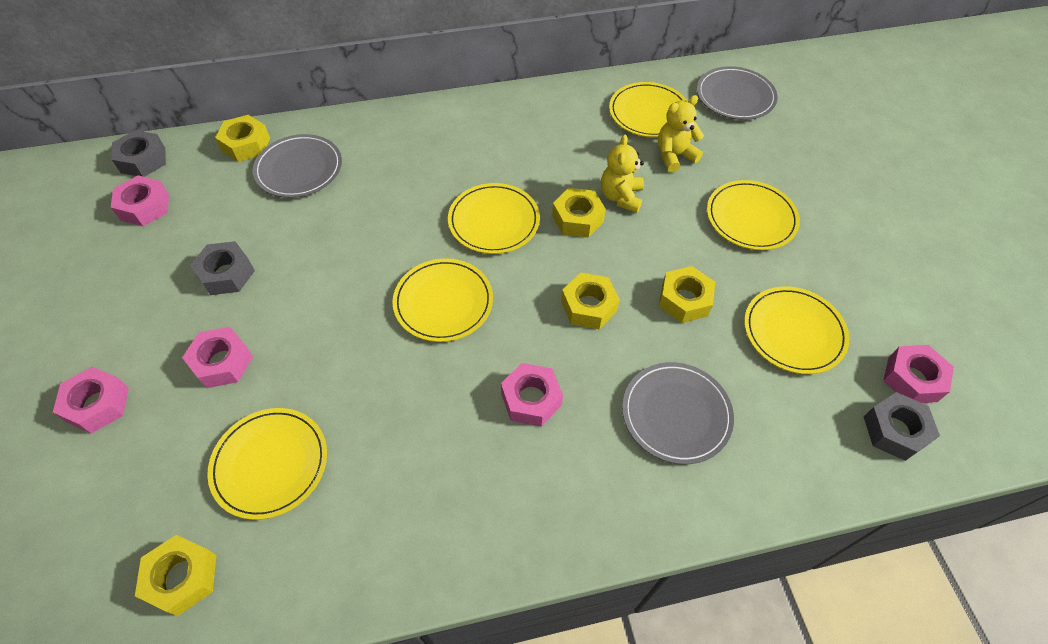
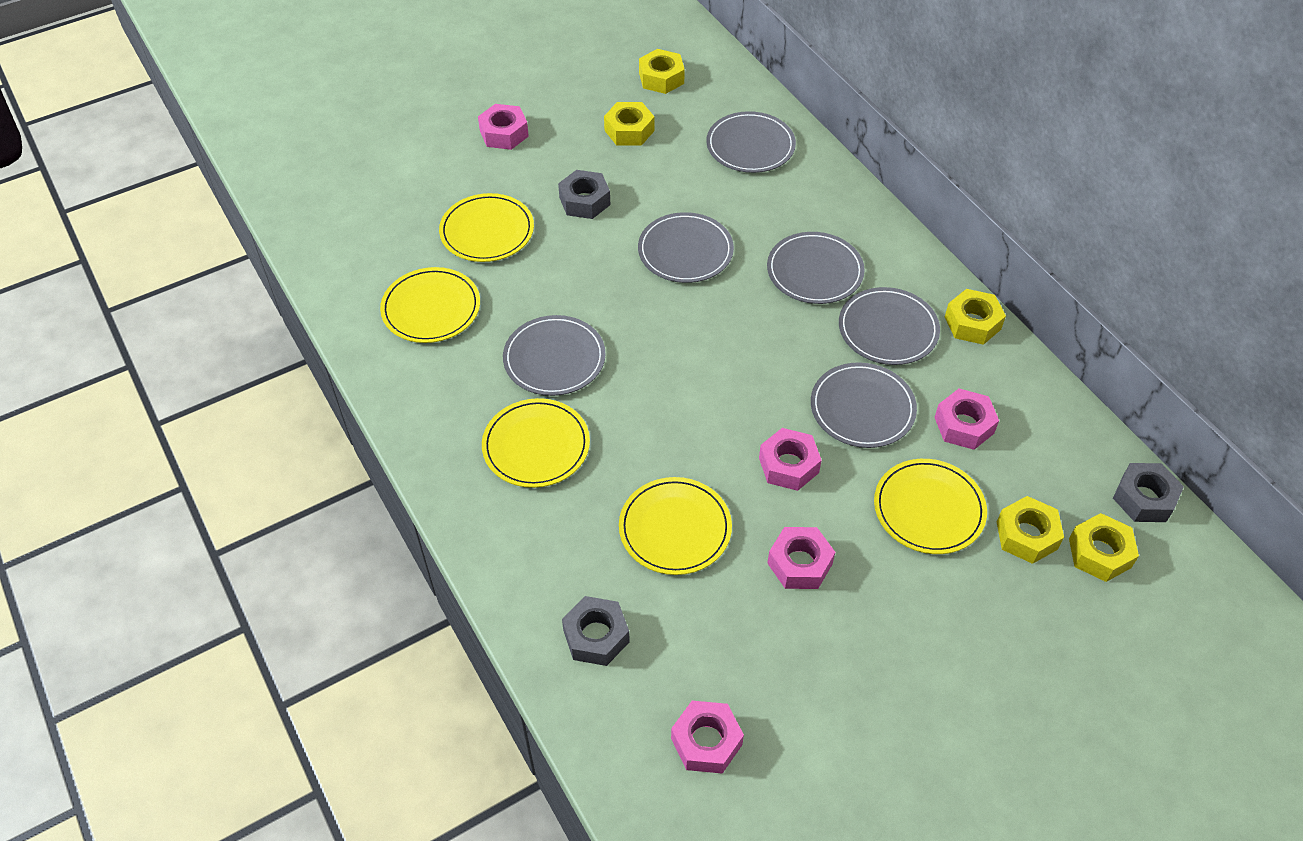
grey plate: 3 -> 6
yellow plate: 6 -> 5
yellow teddy bear: 2 -> 0

